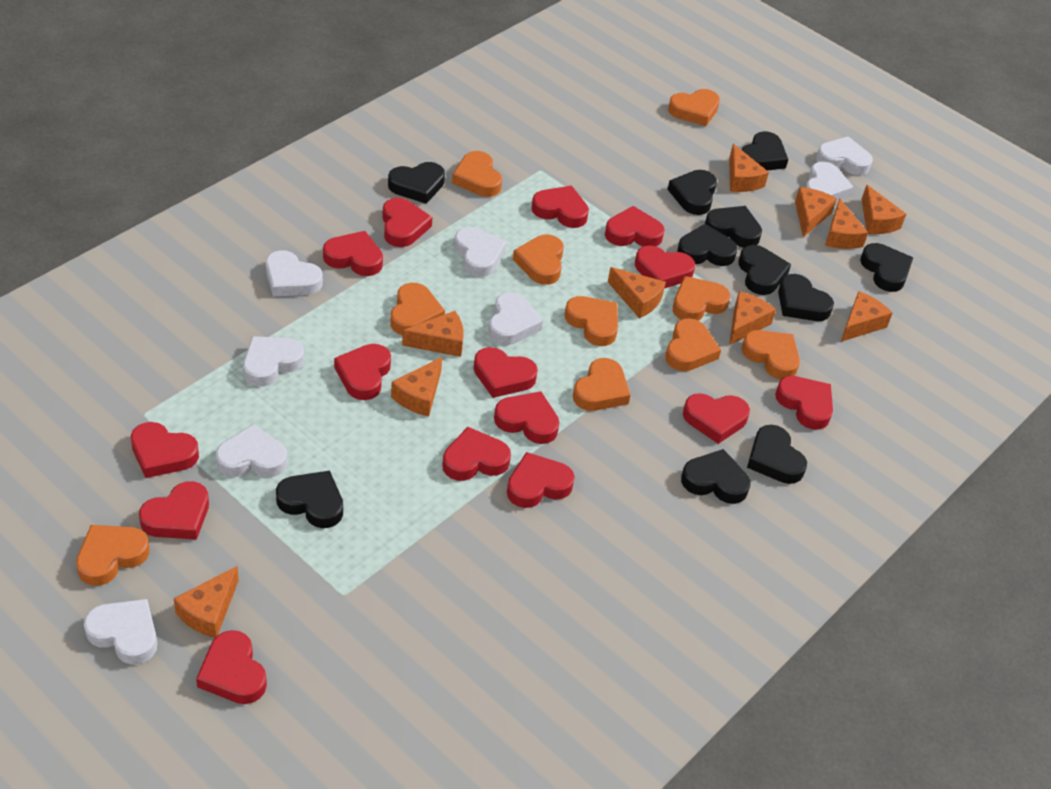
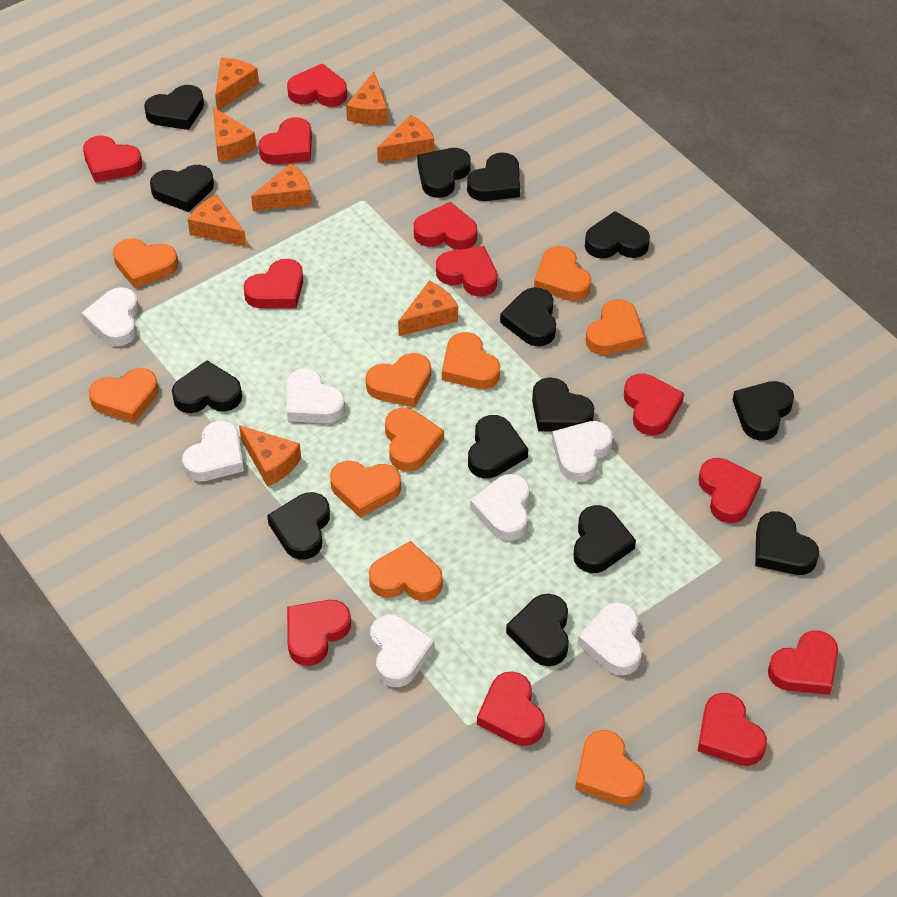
black heart: 11 -> 14
orange cheese: 10 -> 8
red heart: 15 -> 12
white heart: 8 -> 7

